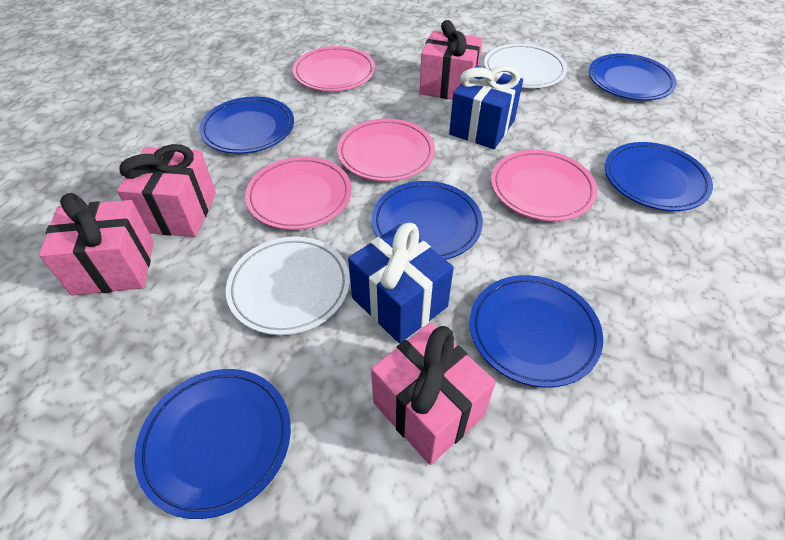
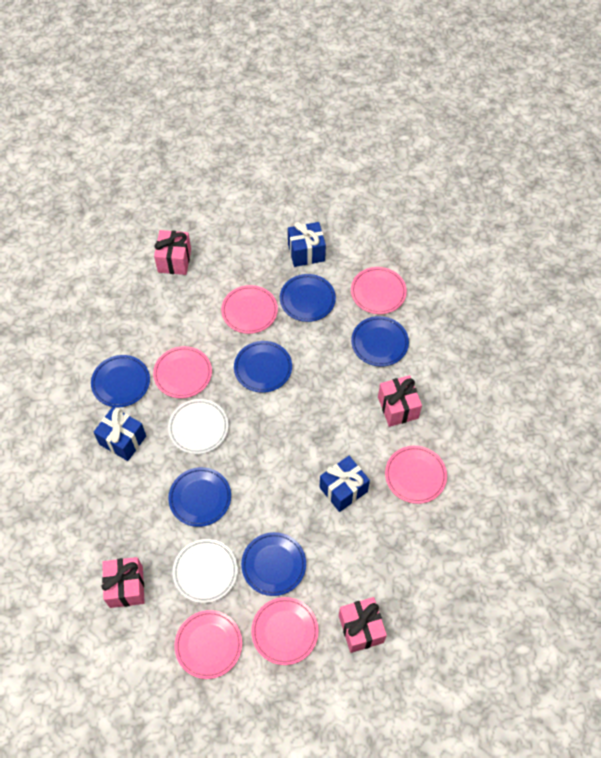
blue gift: 2 -> 3
pink plate: 4 -> 6

